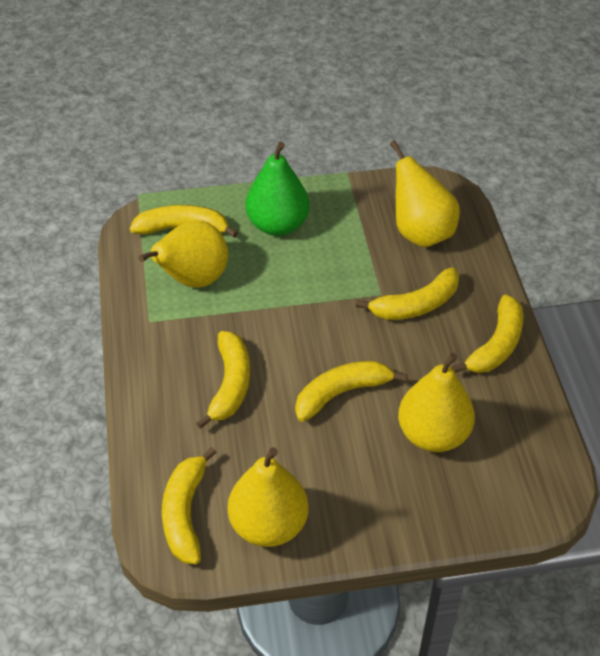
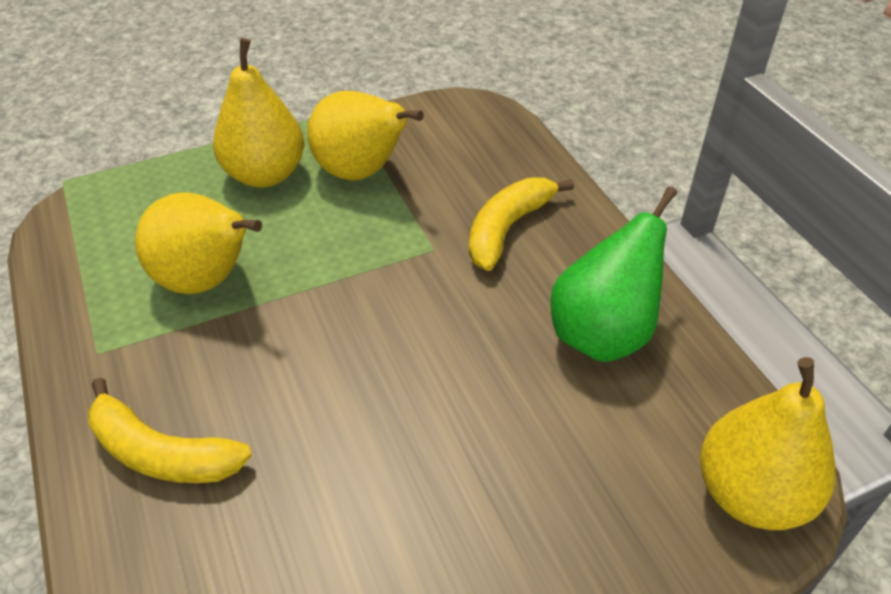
yellow banana: 6 -> 2

